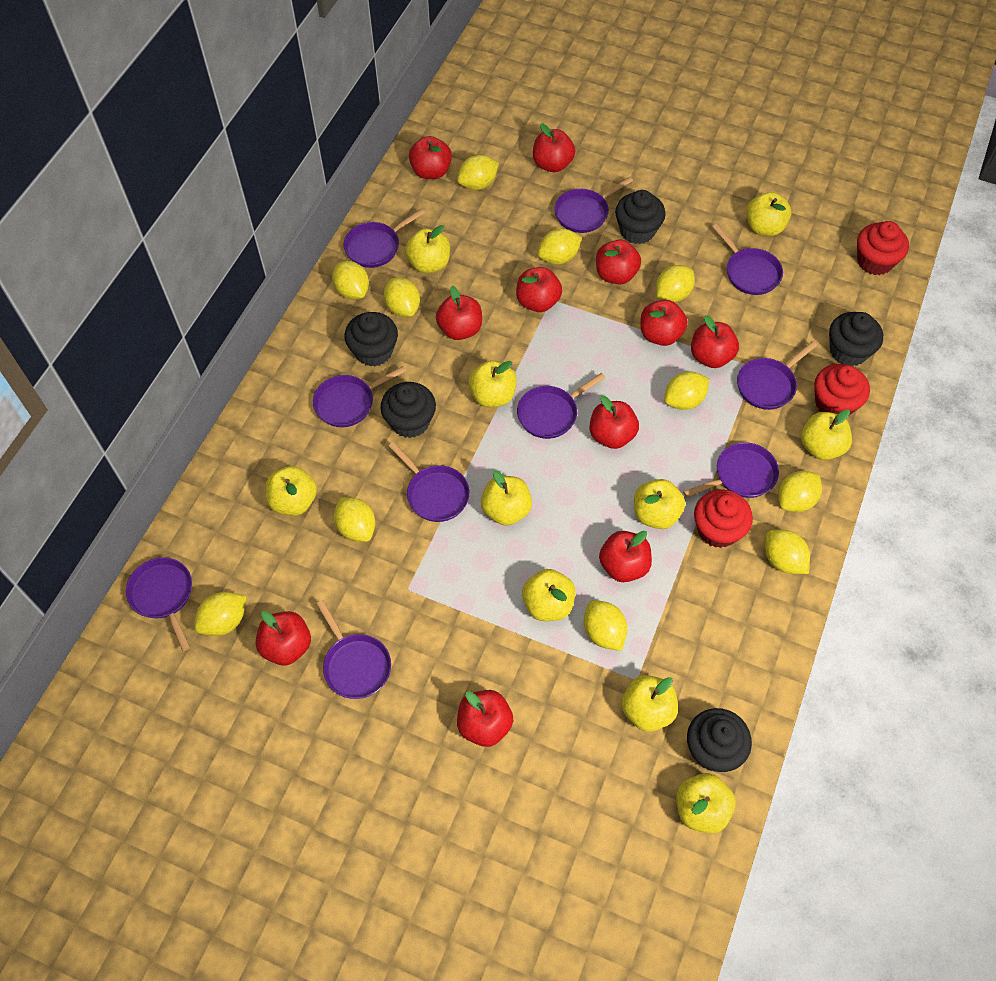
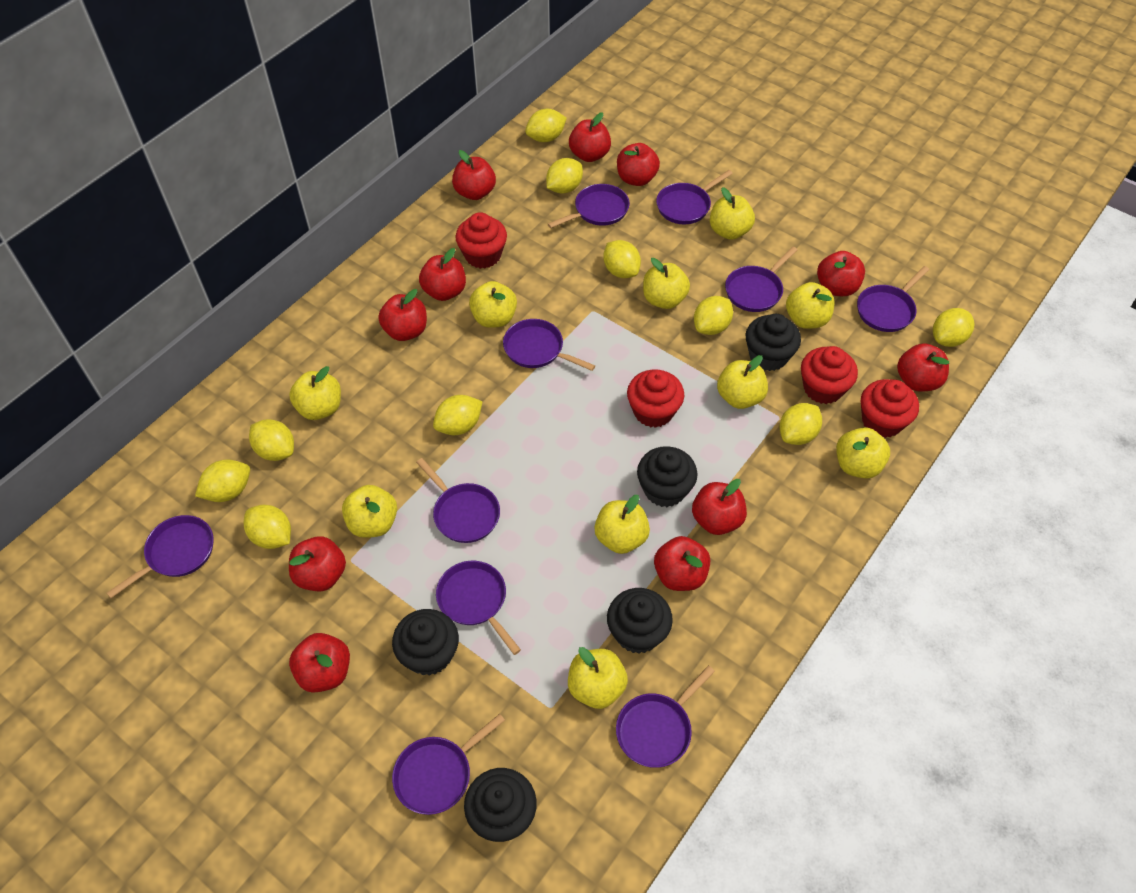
red cupcake: 3 -> 4
yellow lemon: 11 -> 10

